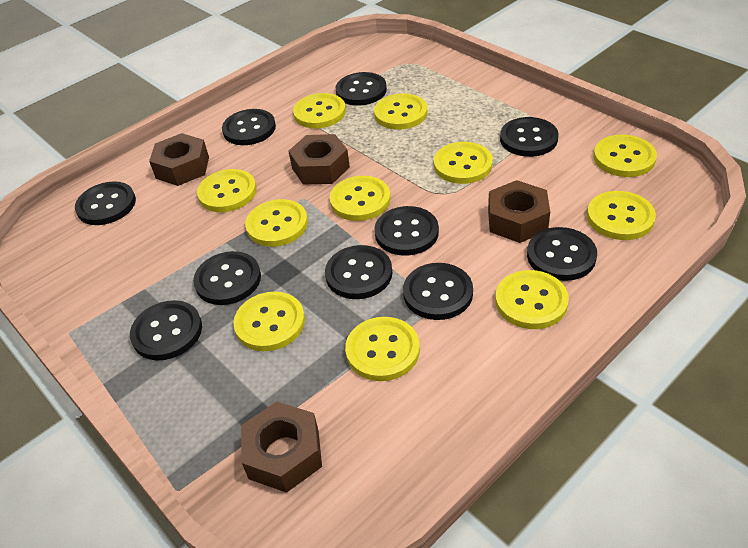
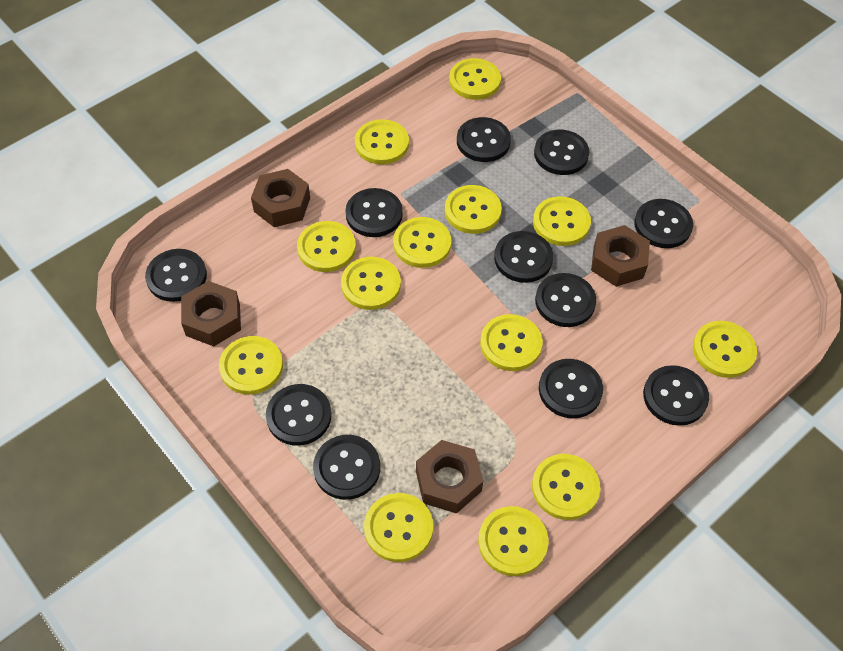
black button: 10 -> 11
yellow button: 11 -> 13

